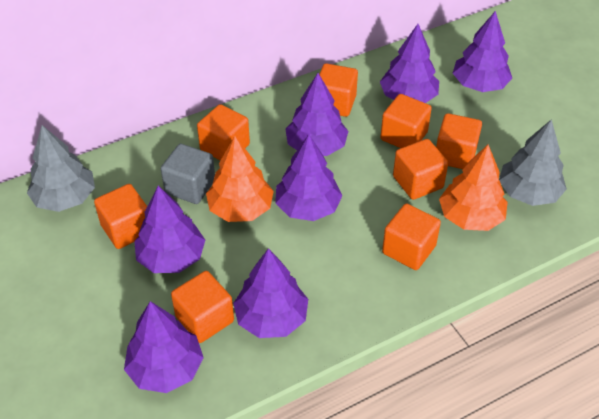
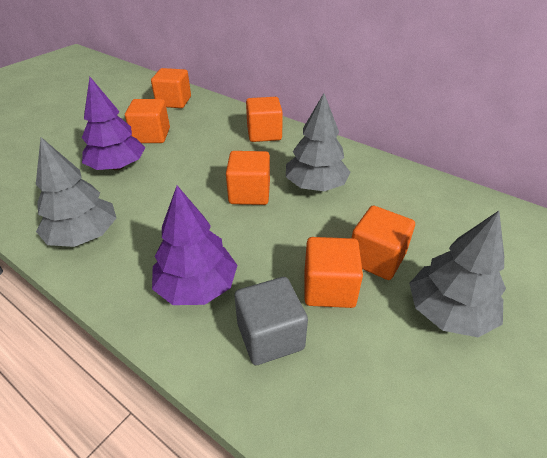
grey tree: 2 -> 3
orange cube: 8 -> 6
orange tree: 2 -> 0
purple tree: 7 -> 2

